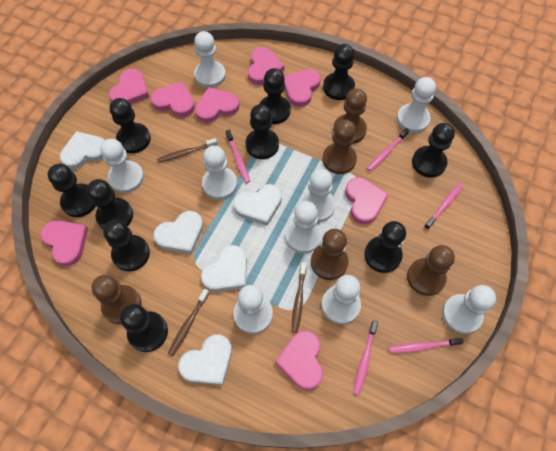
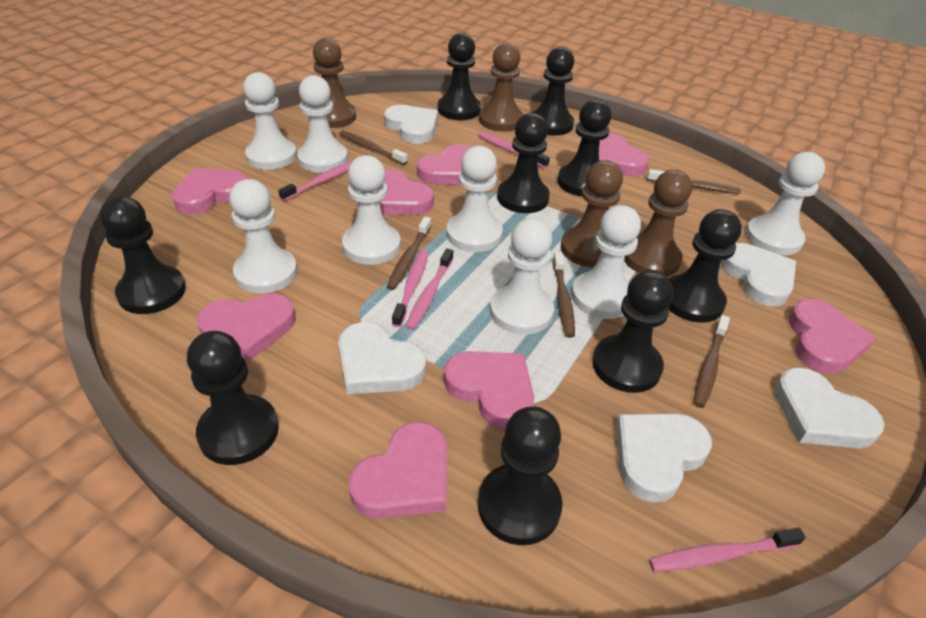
black pawn: 10 -> 9
brown pawn: 5 -> 4
brown toothbrush: 3 -> 5
white pawn: 9 -> 8

